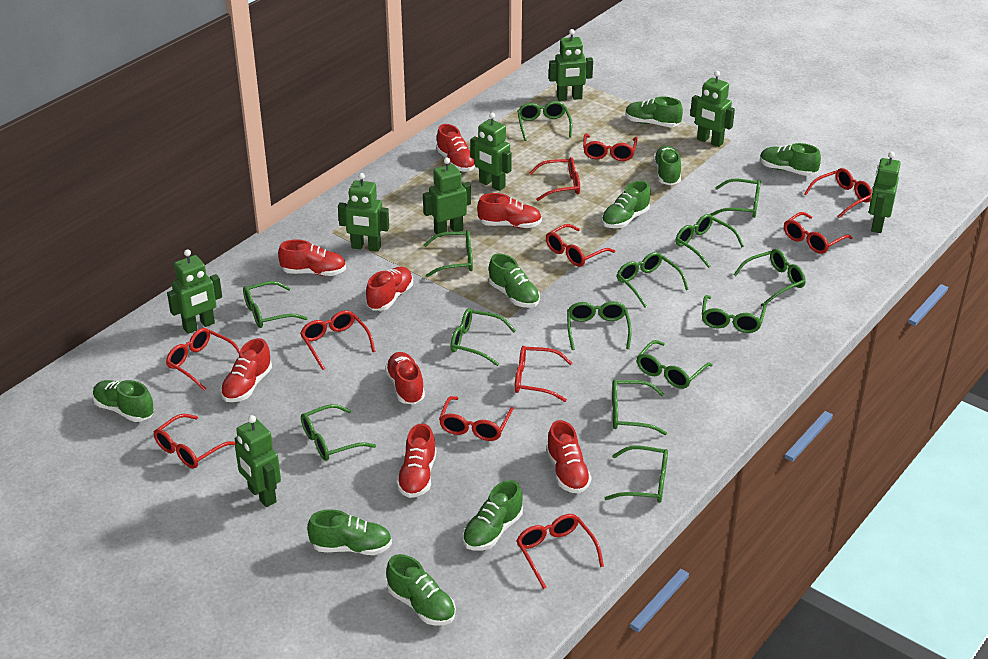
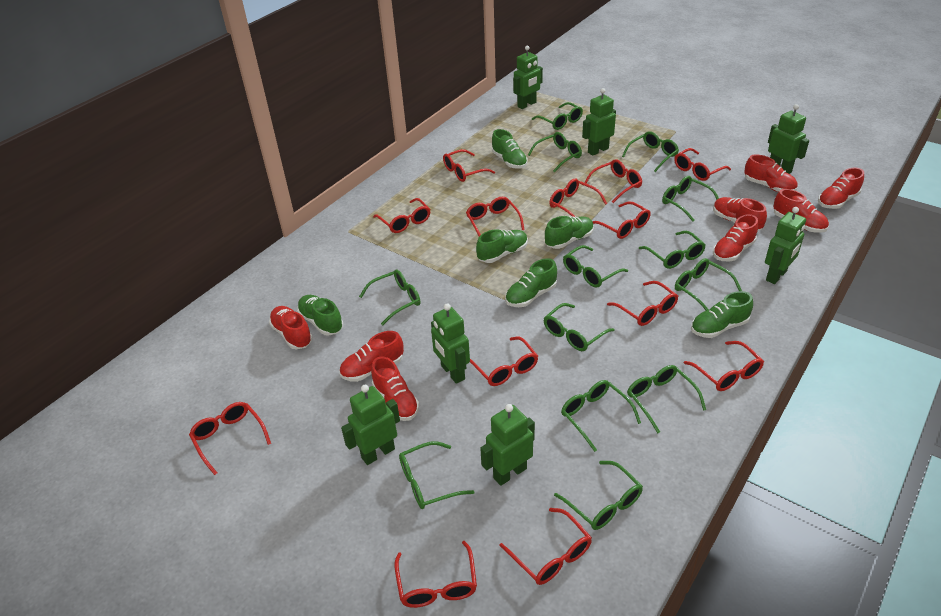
green glasses: 14 -> 13
green robot: 8 -> 7
green shoe: 9 -> 6
red glasses: 11 -> 13

